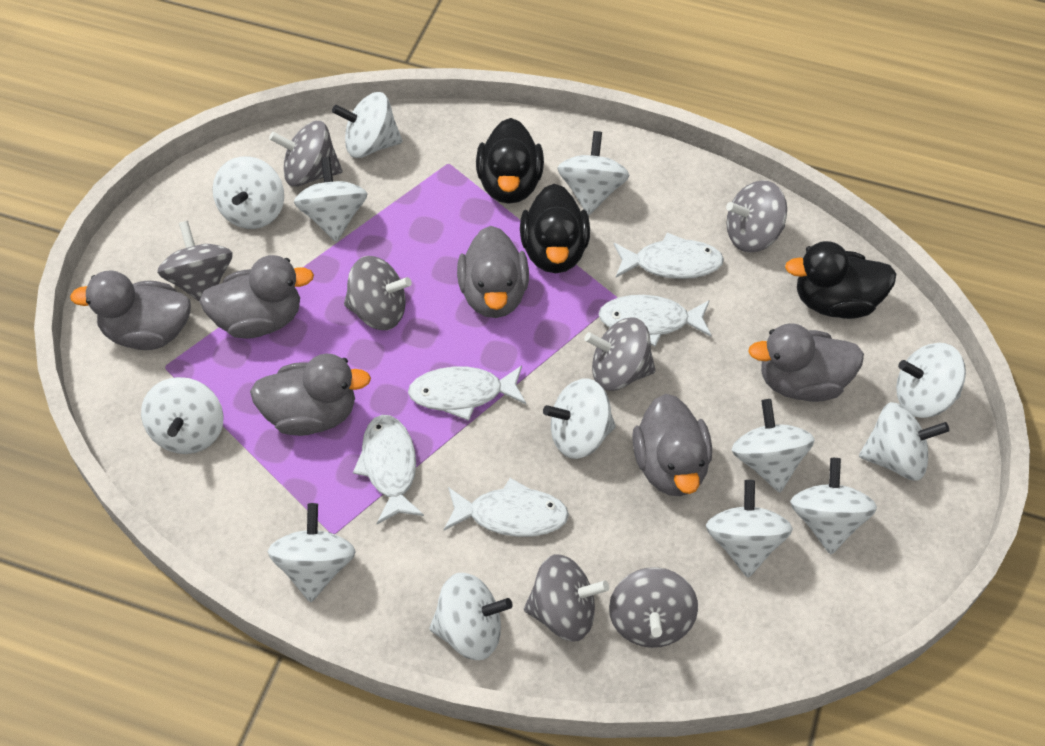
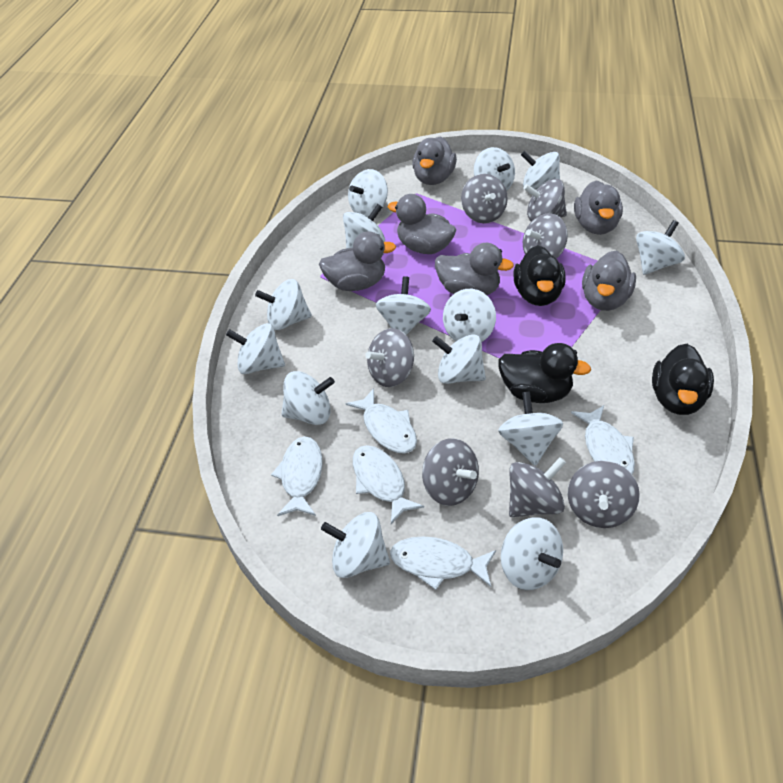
white spinning top: 13 -> 14

